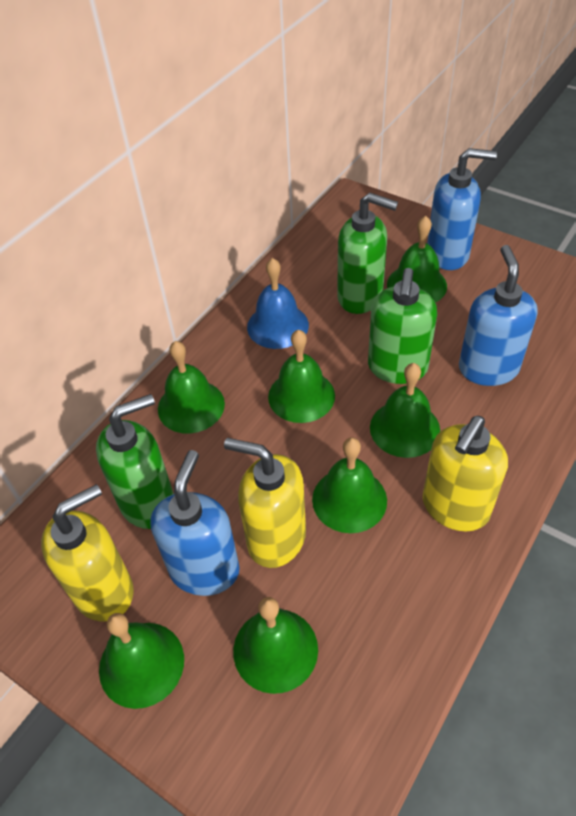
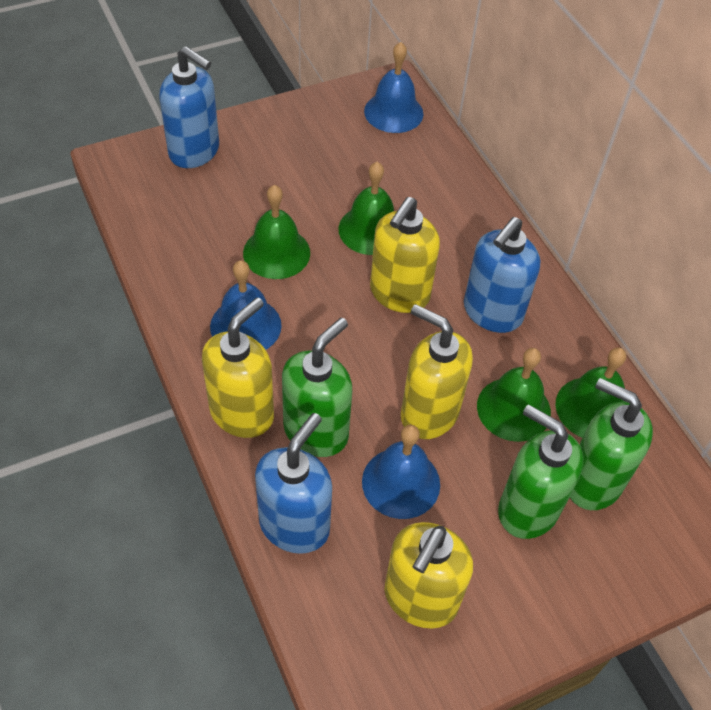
blue bell: 1 -> 3
green bell: 7 -> 4
yellow soap dispenser: 3 -> 4

